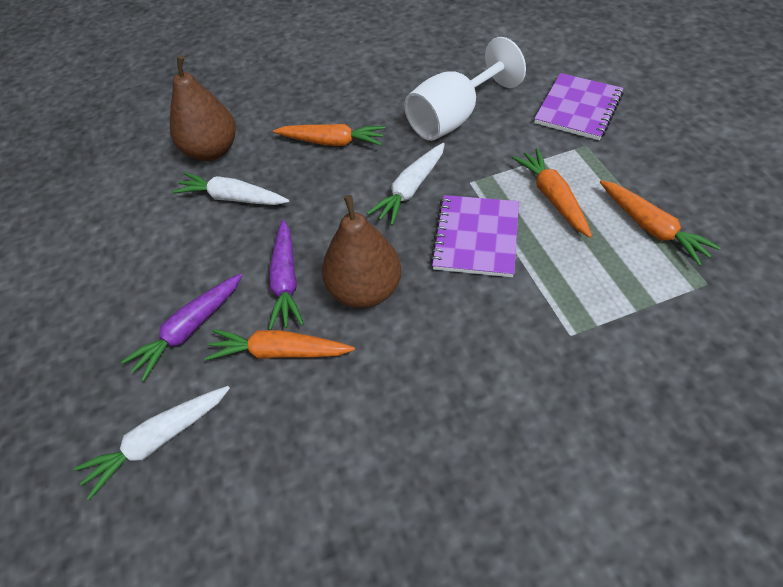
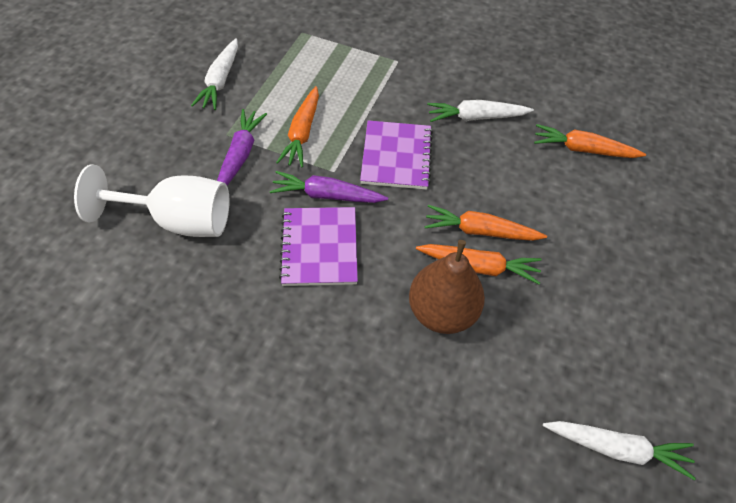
brown pear: 2 -> 1

